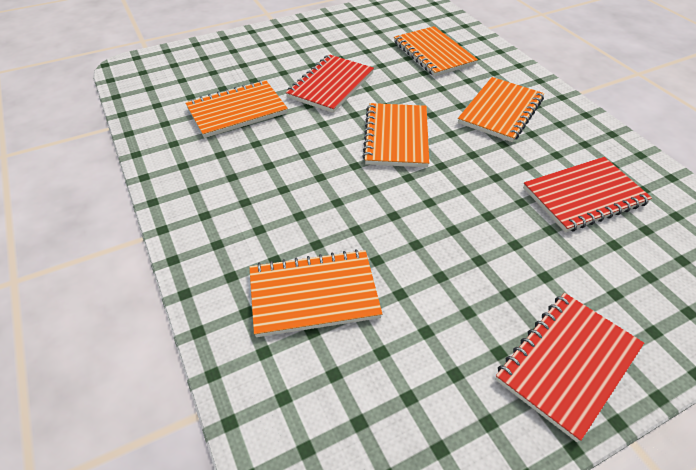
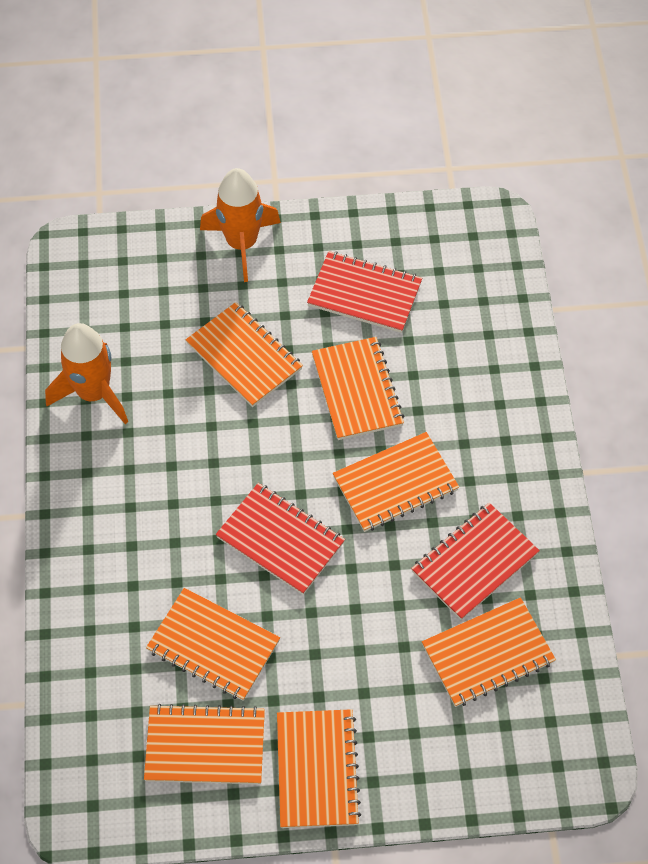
orange notebook: 5 -> 7
orange rocket: 0 -> 2

